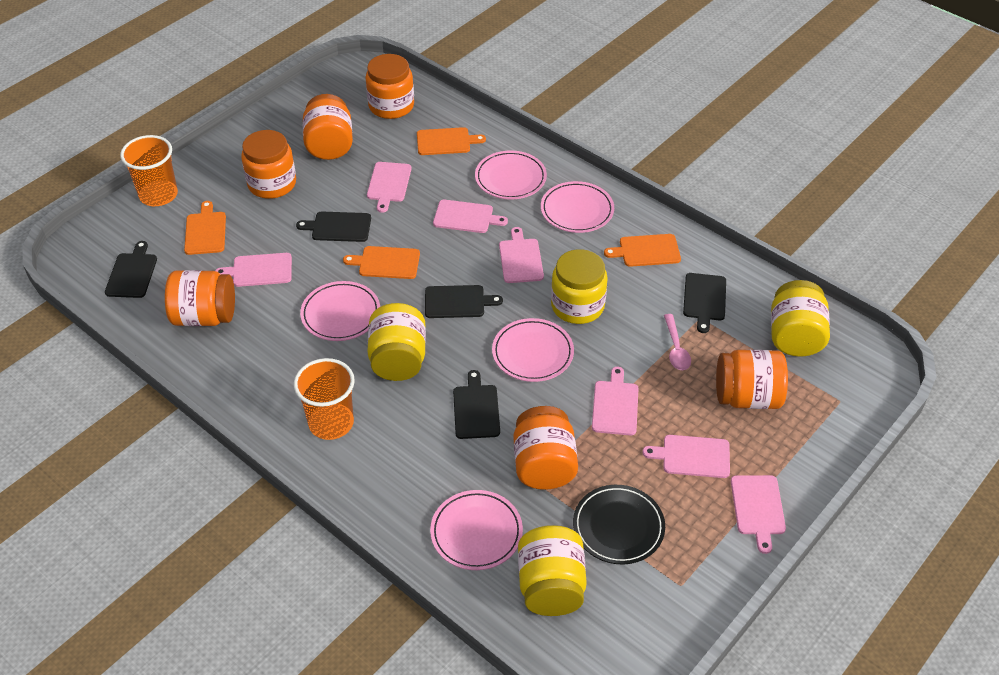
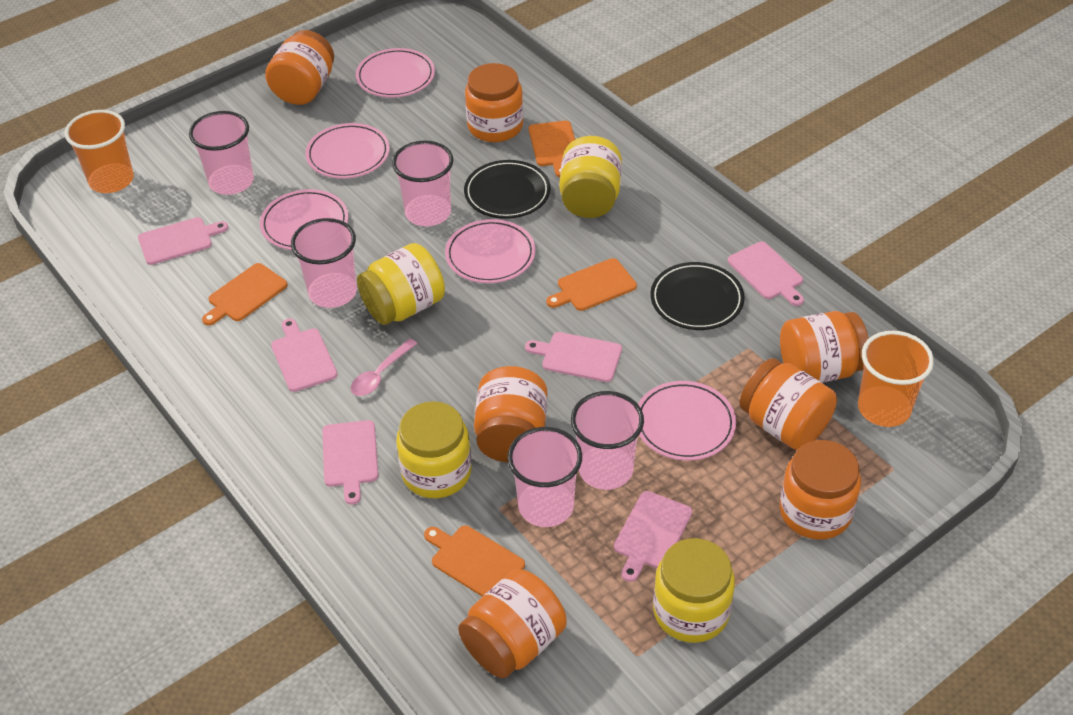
black cutting board: 5 -> 0
black plate: 1 -> 2
orange jar: 6 -> 7
pink cup: 0 -> 5
pink cutting board: 7 -> 6

